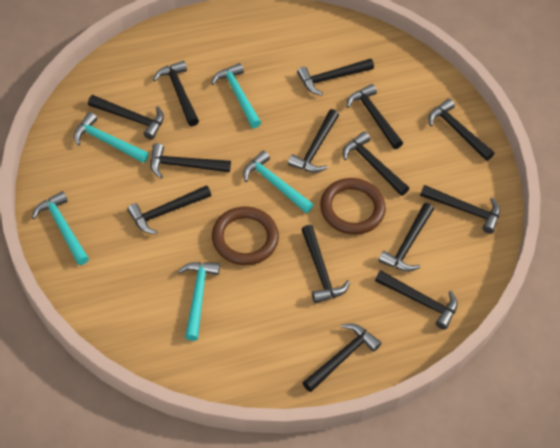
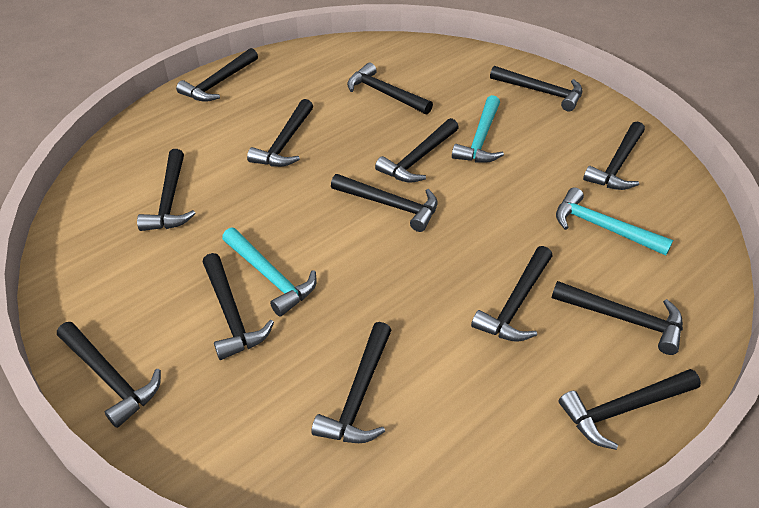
brown ring: 2 -> 0
turquoise hammer: 5 -> 3

